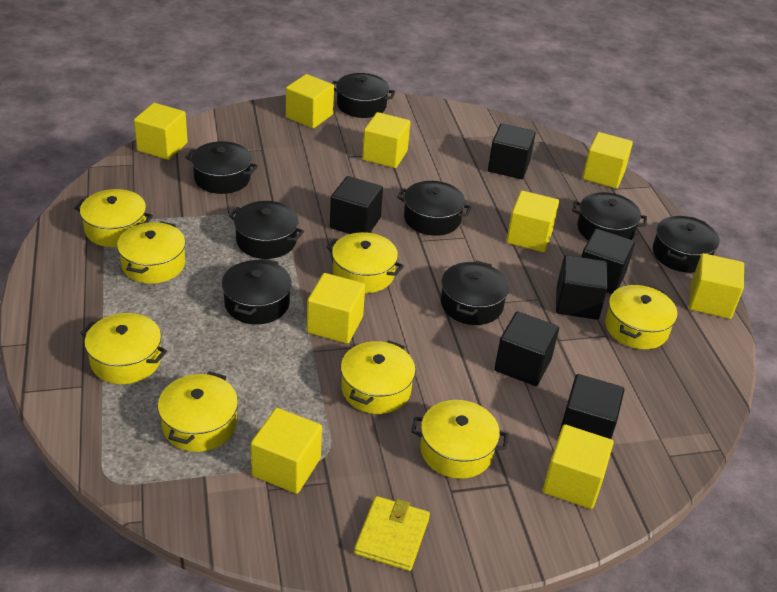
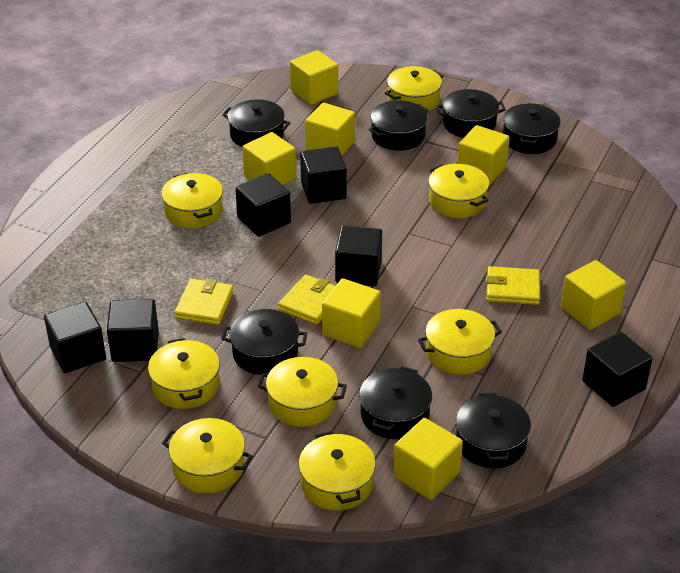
black pot: 8 -> 7
yellow cube: 9 -> 7
yellow wallet: 1 -> 3

